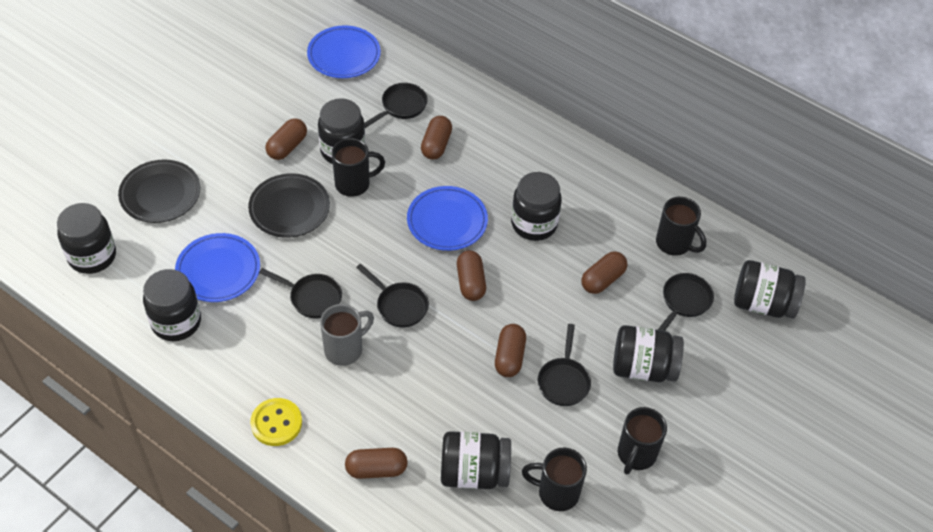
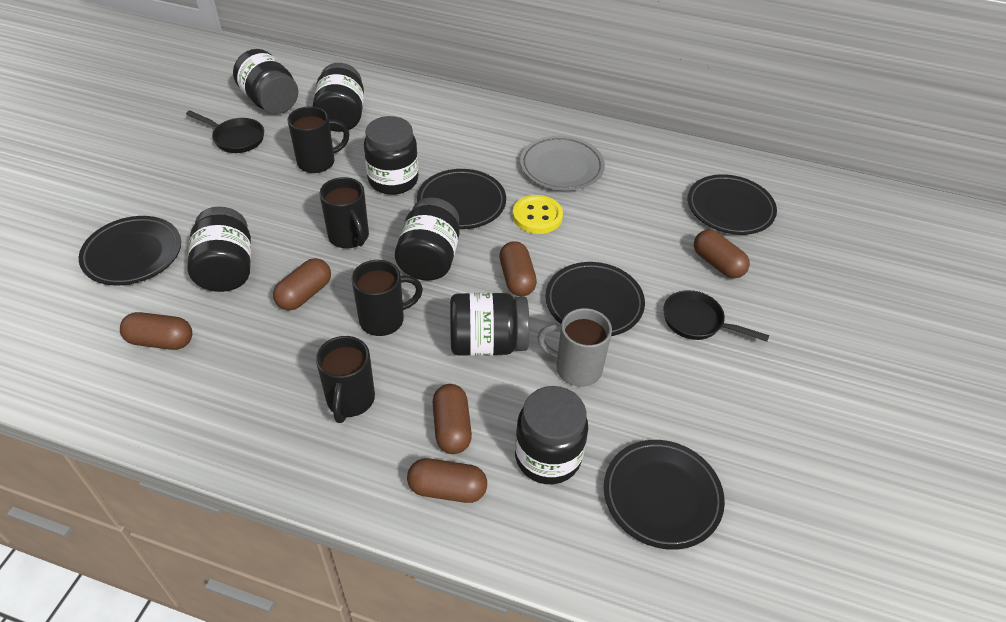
black pan: 5 -> 2
black plate: 2 -> 5
blue plate: 3 -> 0
grey plate: 0 -> 1

